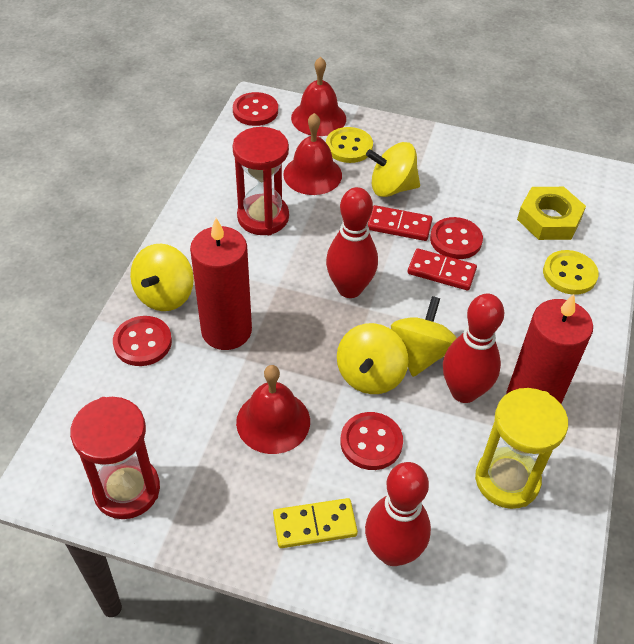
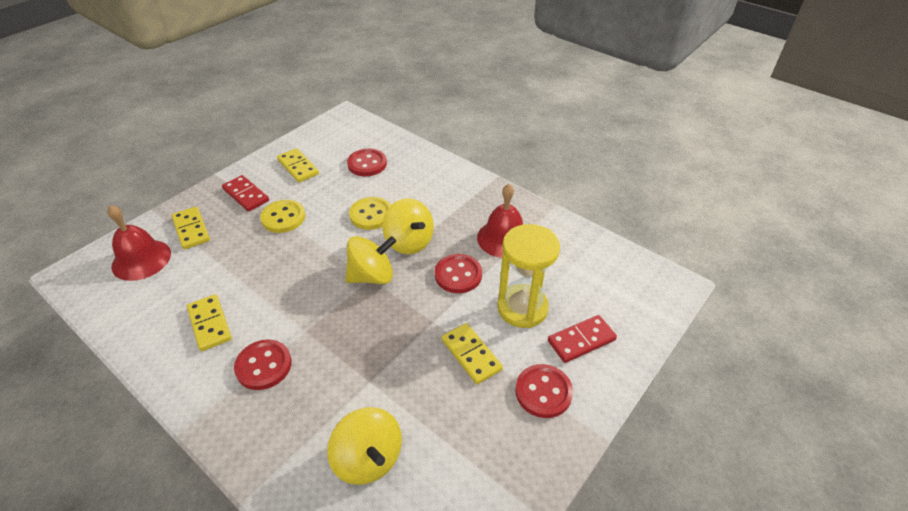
red bell: 3 -> 2
red bowling pin: 3 -> 0
red candle: 2 -> 0
red hourglass: 2 -> 0
yellow domino: 1 -> 4
yellow nut: 1 -> 0
yellow spinning top: 4 -> 3

